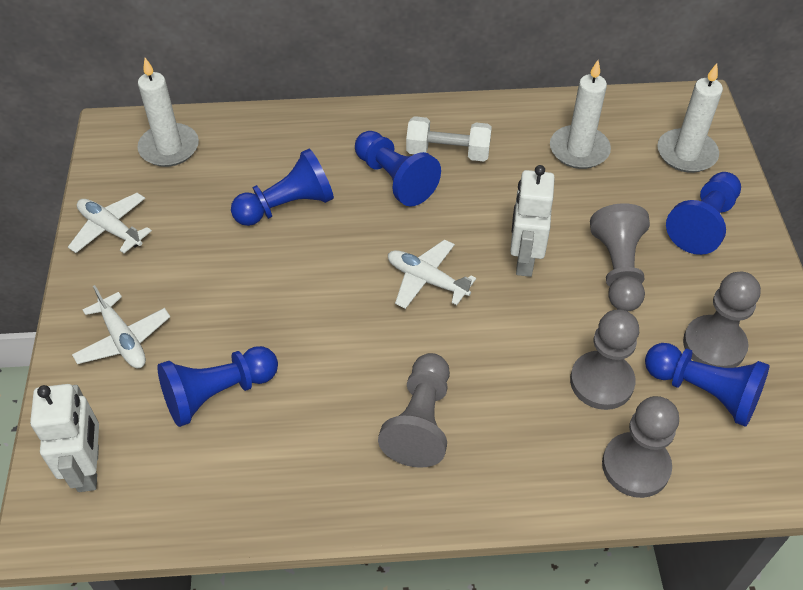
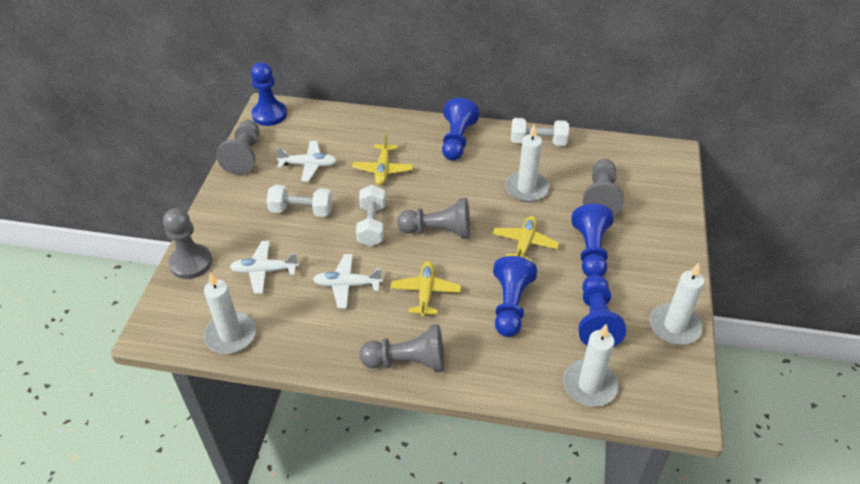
white candle: 3 -> 4
white dumbbell: 1 -> 3
white robot: 2 -> 0
yellow plane: 0 -> 3

